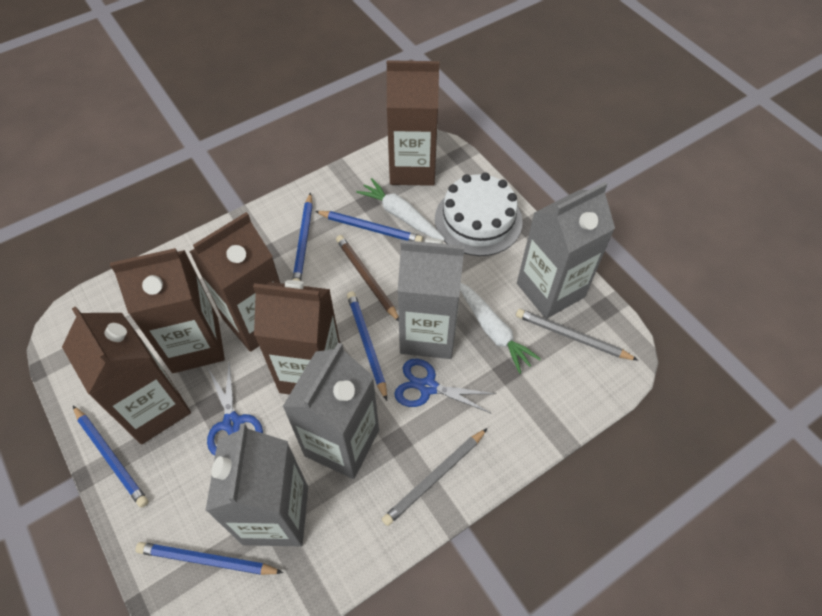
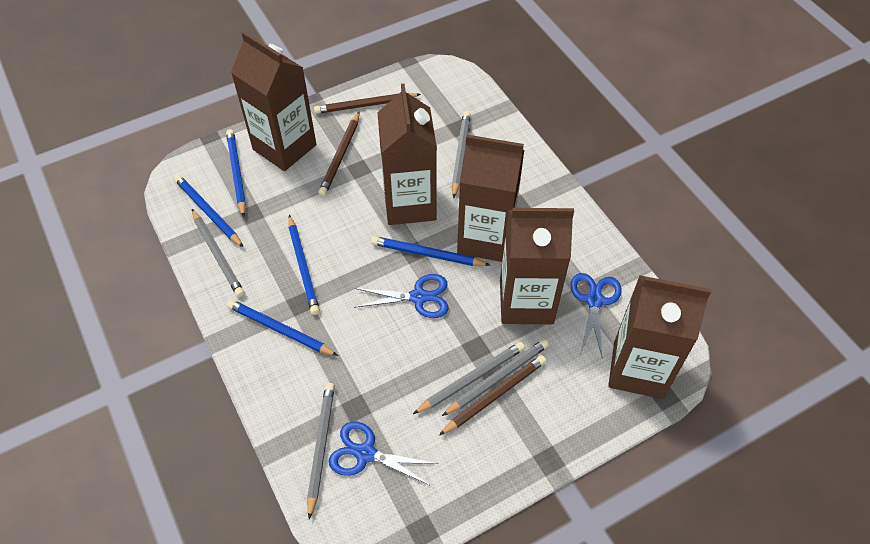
blue scissors: 2 -> 3
brown pencil: 1 -> 3
grey carton: 4 -> 0
grey pencil: 2 -> 5
white cake: 1 -> 0
white carrot: 2 -> 0

